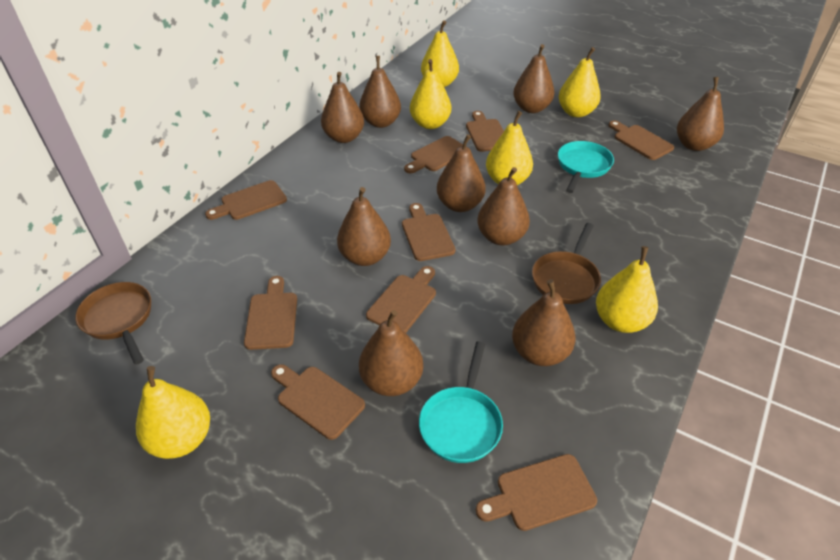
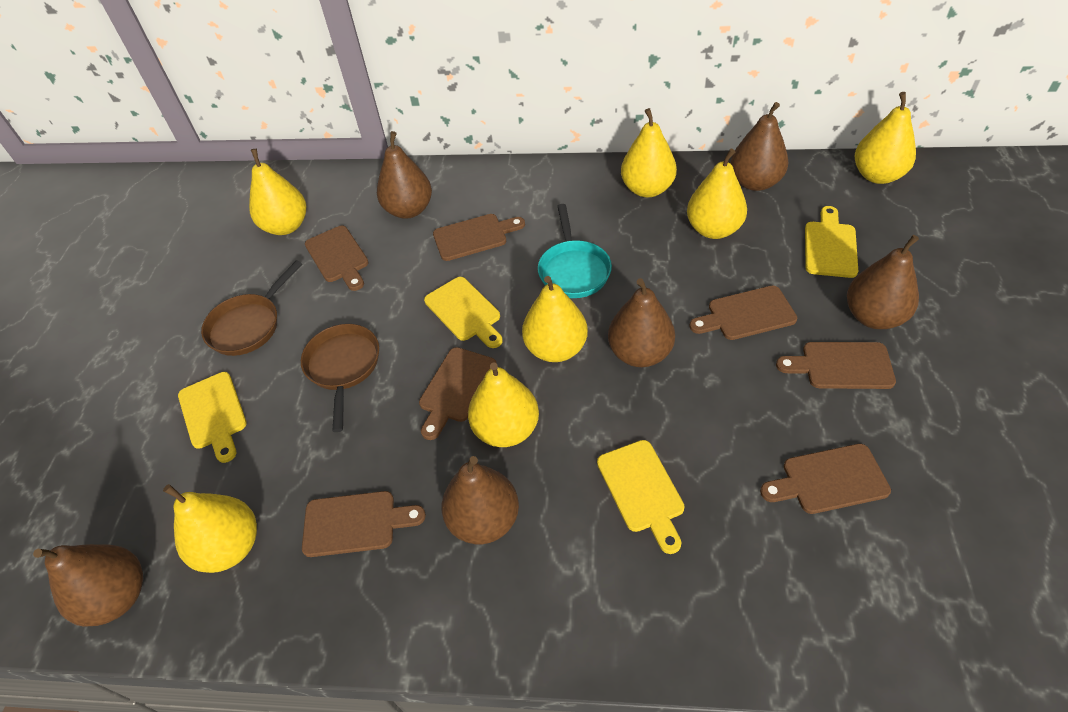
brown cutting board: 9 -> 7
brown pear: 9 -> 6
turquoise pan: 2 -> 1
yellow cutting board: 0 -> 4
yellow pear: 6 -> 7

